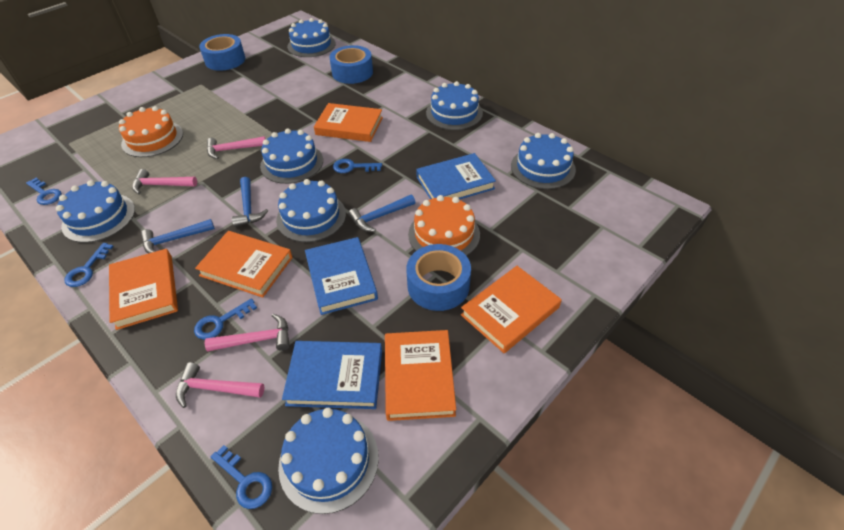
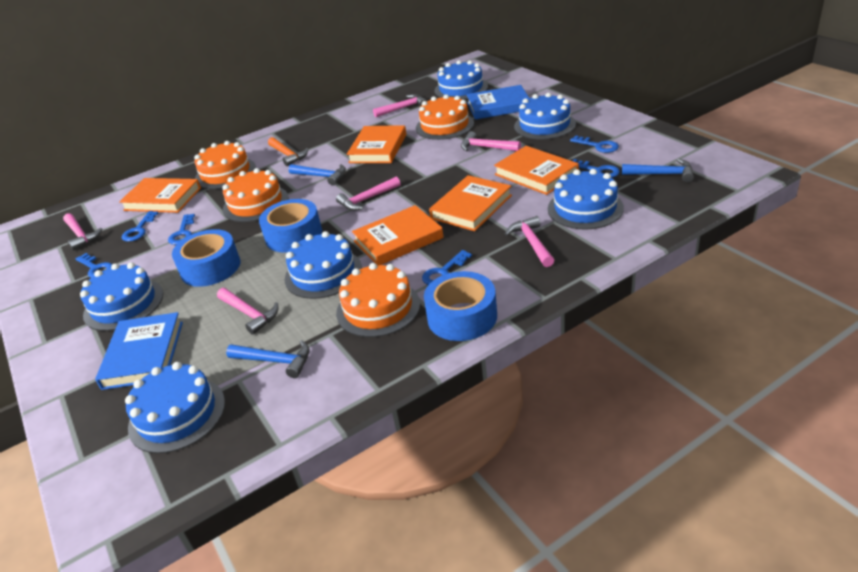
blue book: 3 -> 2
blue cake: 7 -> 6
blue key: 5 -> 6
orange cake: 2 -> 4
orange hammer: 0 -> 1
pink hammer: 4 -> 6

